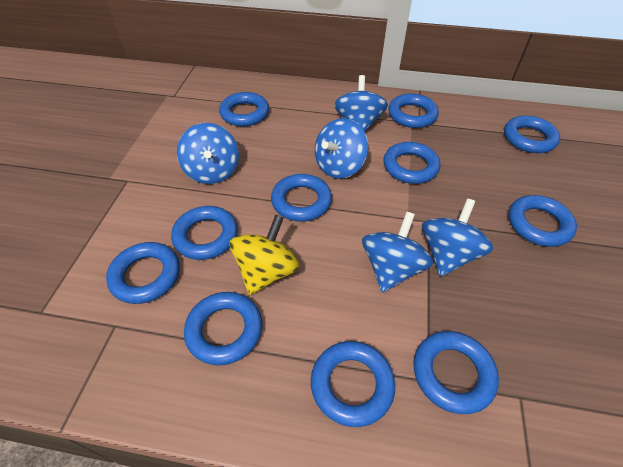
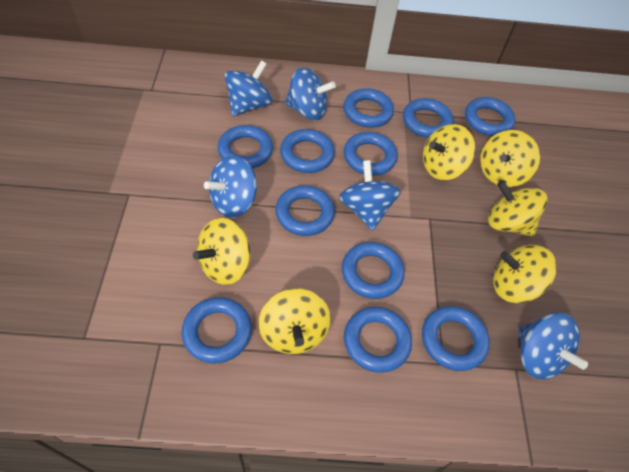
yellow spinning top: 1 -> 6

